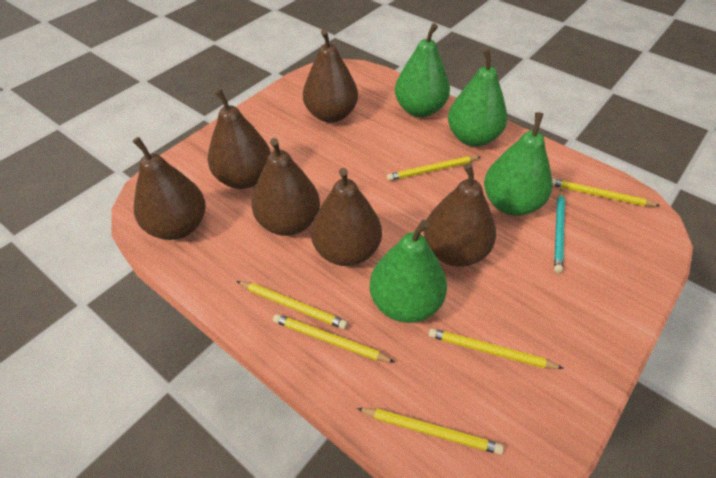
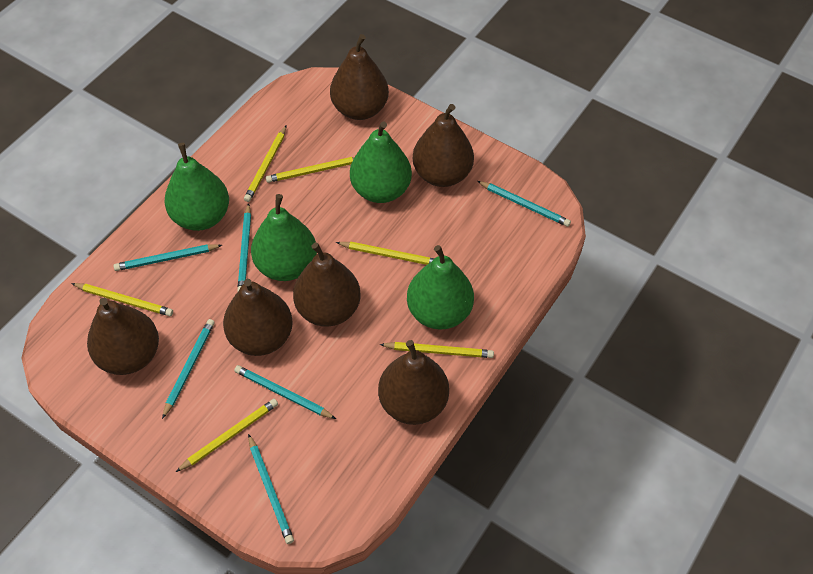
turquoise pencil: 1 -> 6

